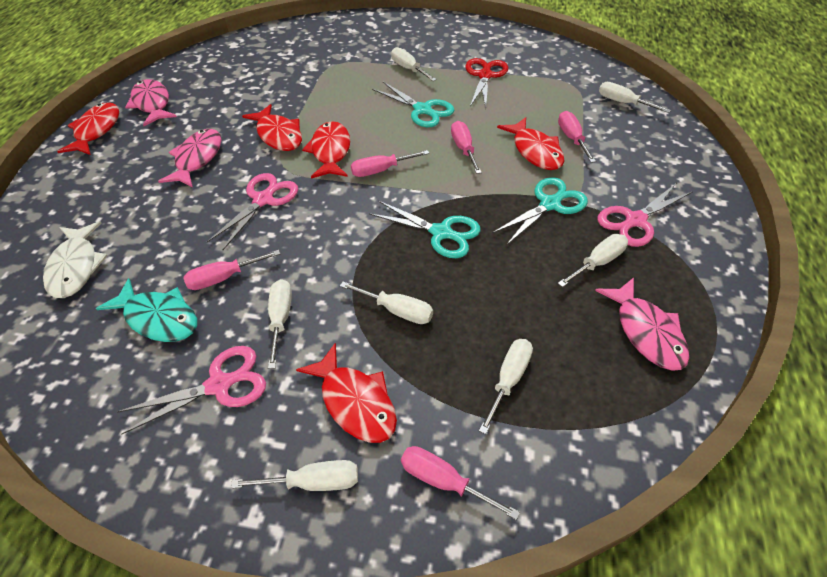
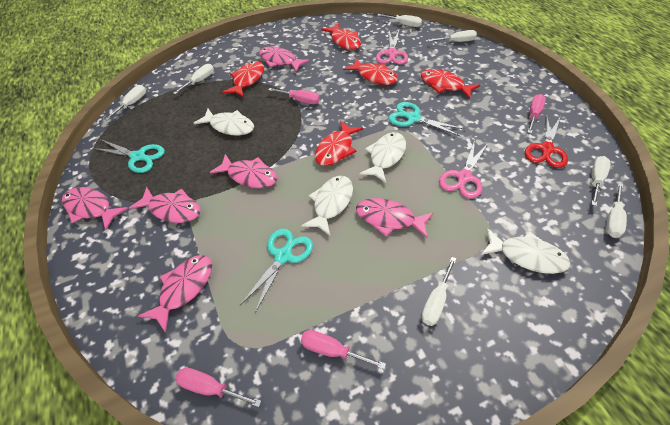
pink fish: 3 -> 6
pink scissors: 3 -> 2
pink screwdriver: 5 -> 4
turquoise fish: 1 -> 0
white fish: 1 -> 4

